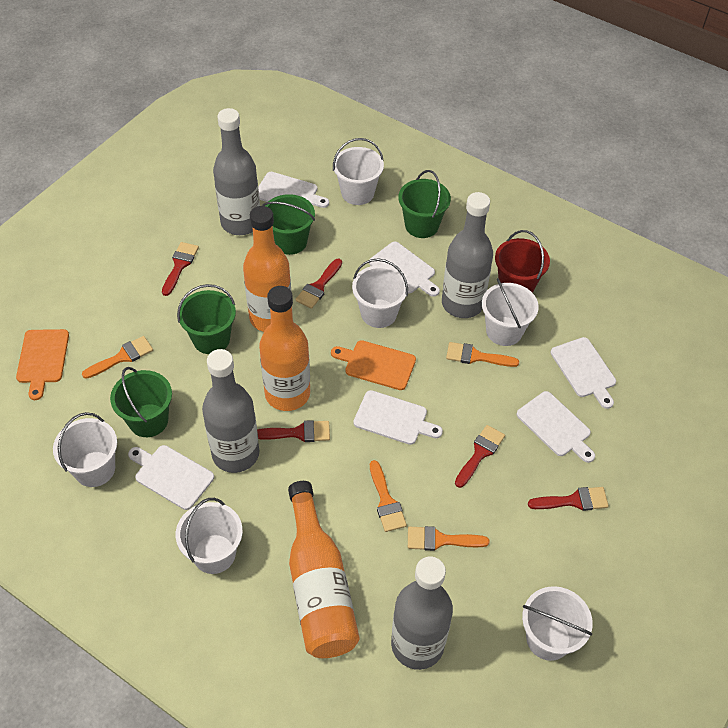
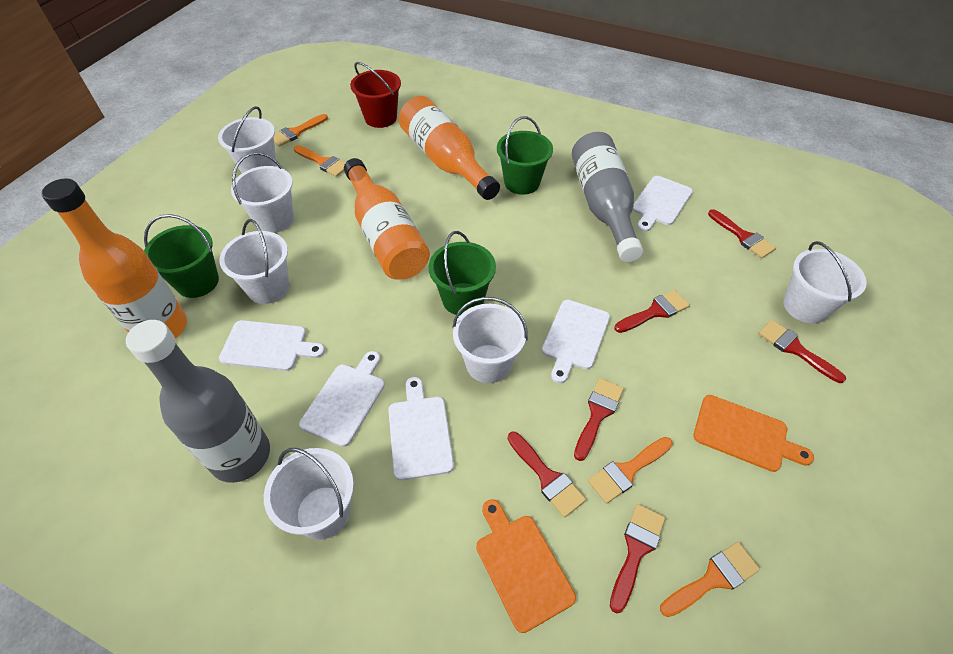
green bucket: 4 -> 3
grey bottle: 4 -> 2
red brush: 5 -> 6
white cutting board: 6 -> 5

